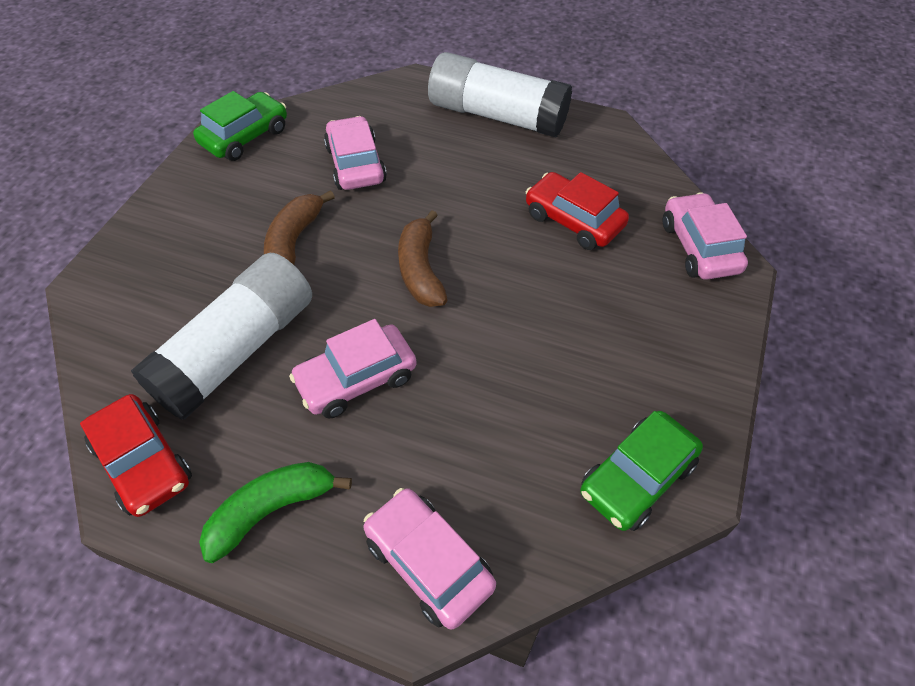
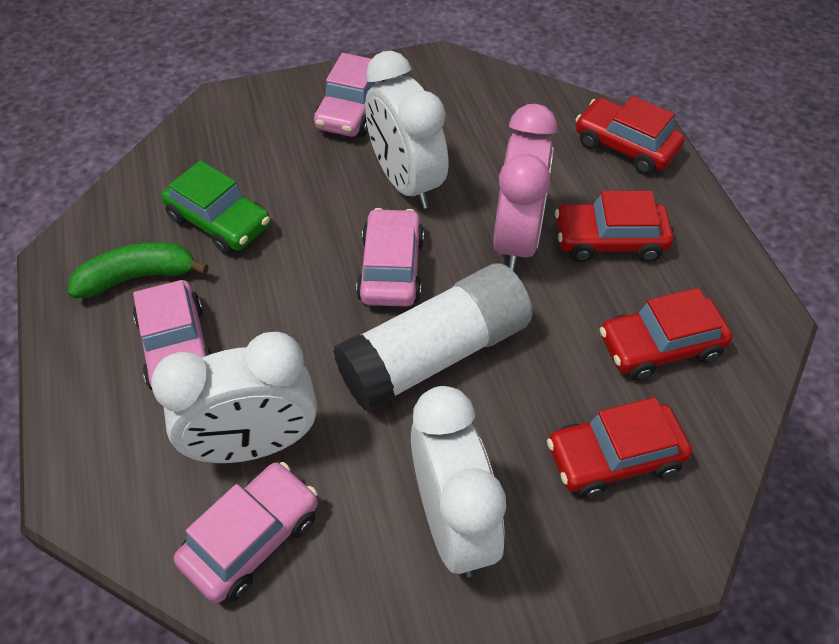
brown banana: 2 -> 0
green car: 2 -> 1
pink clock: 0 -> 1
red car: 2 -> 4
white clock: 0 -> 3
white glue stick: 2 -> 1

